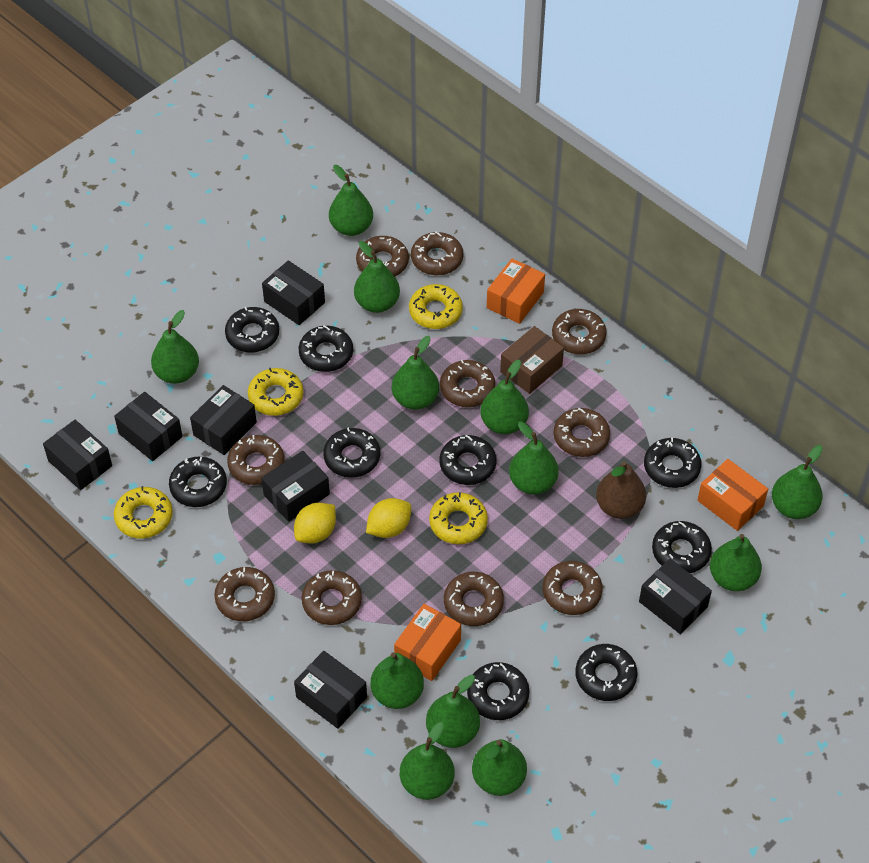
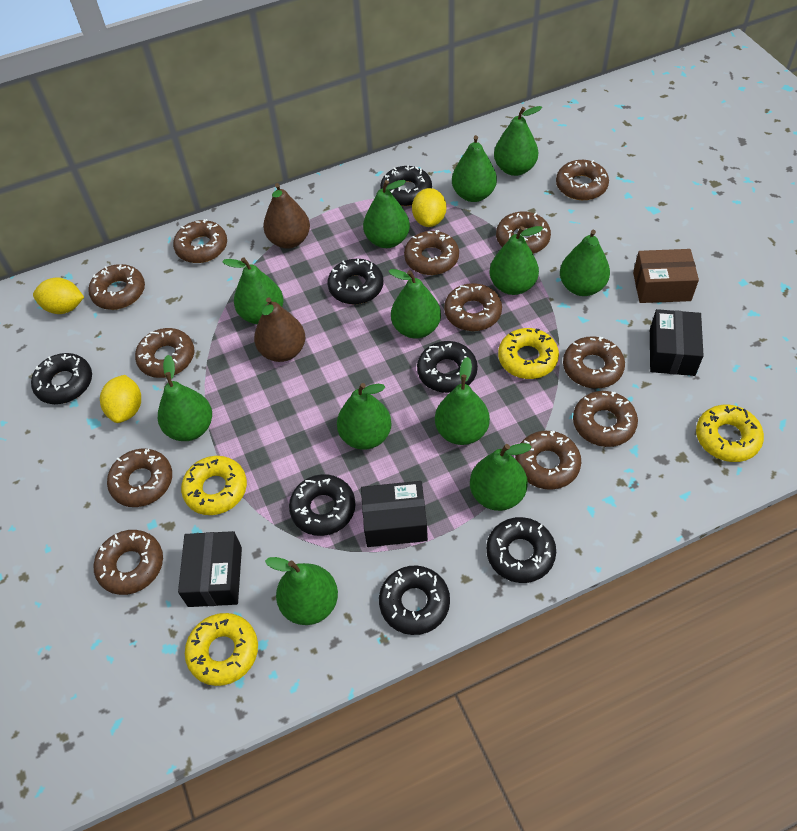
black box: 7 -> 3
black donut: 9 -> 7
brown donut: 10 -> 12
brown pear: 1 -> 2
orange box: 3 -> 0
yellow lemon: 2 -> 3

